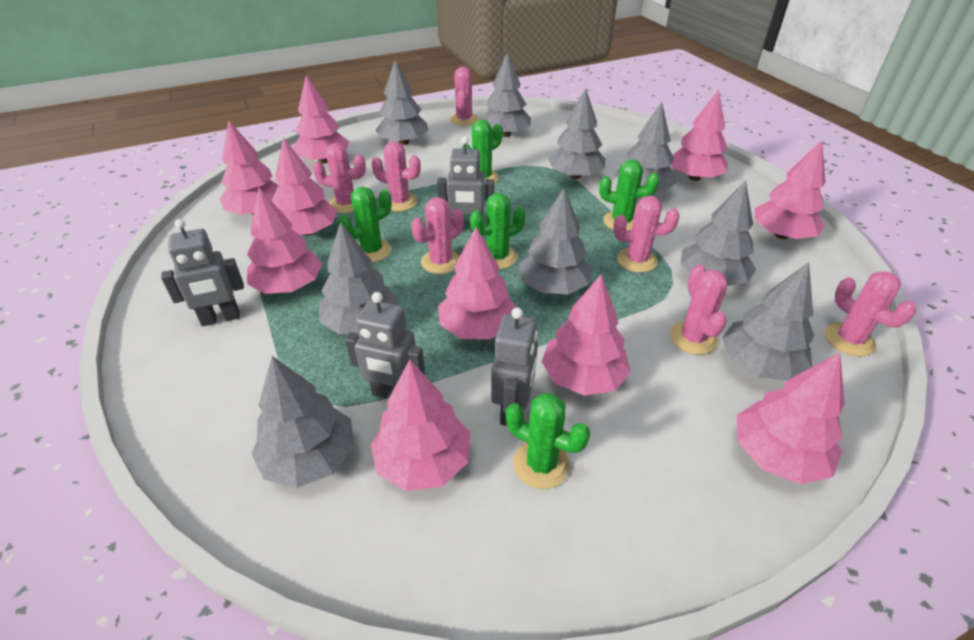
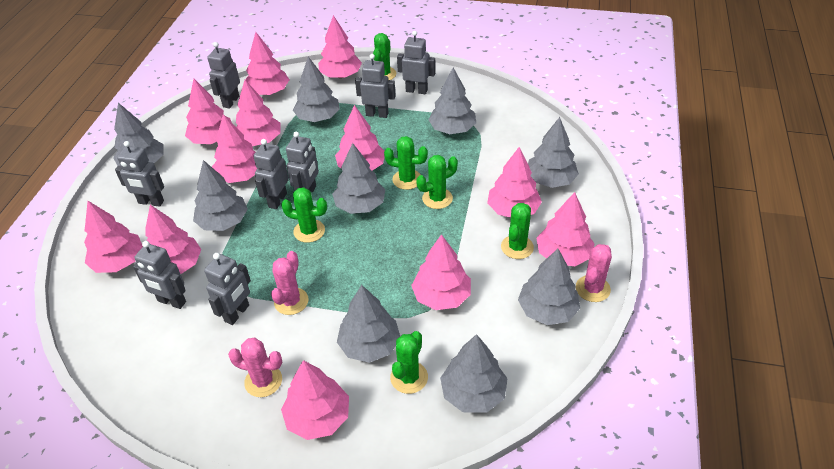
green cactus: 5 -> 6
grey robot: 4 -> 8
pink cactus: 7 -> 3
pink tree: 10 -> 12

